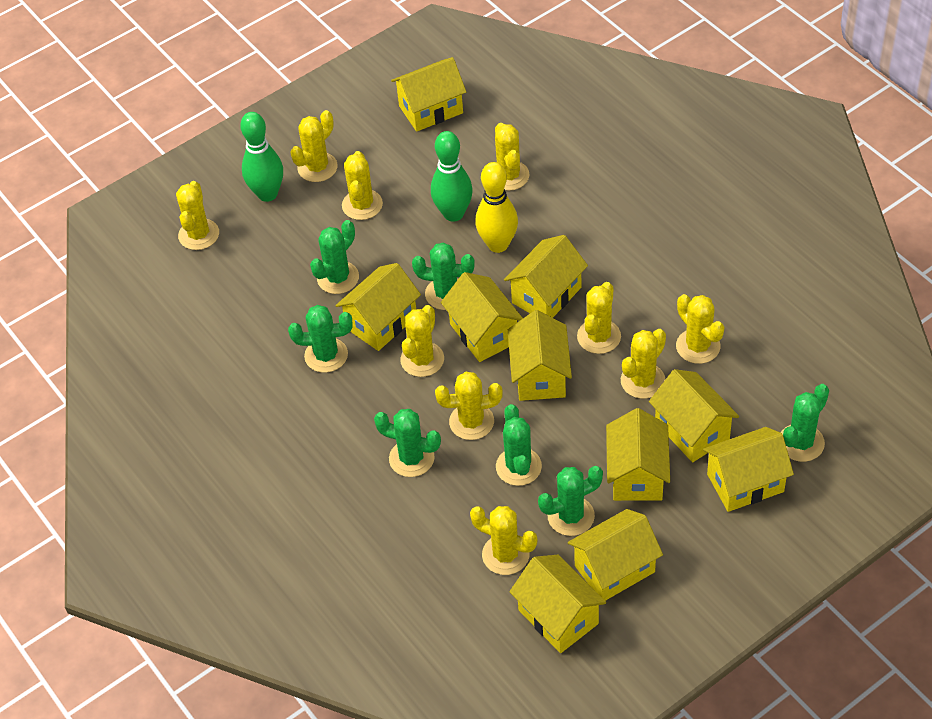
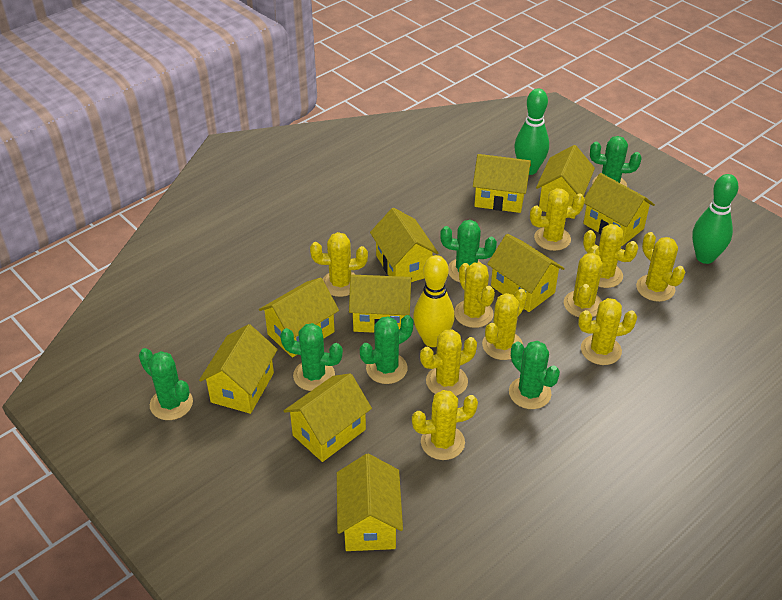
green cactus: 7 -> 6

